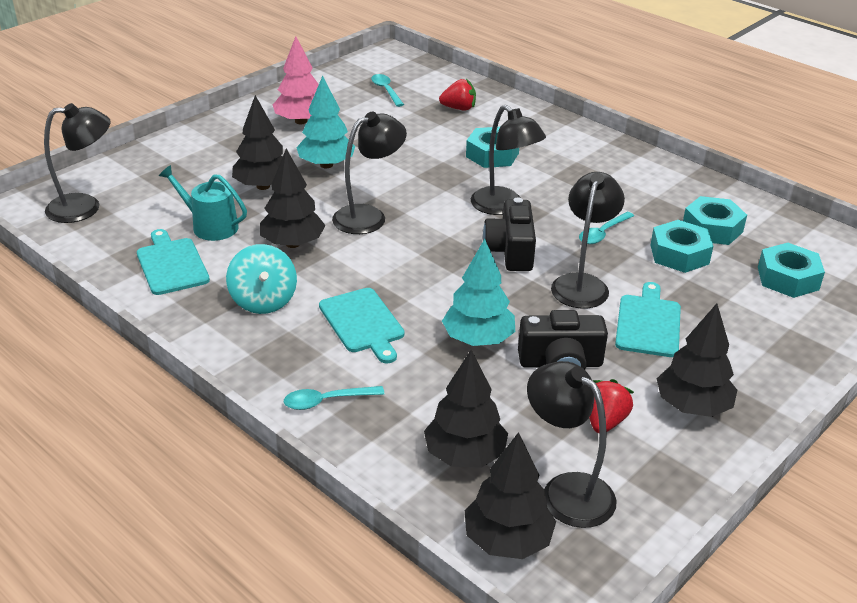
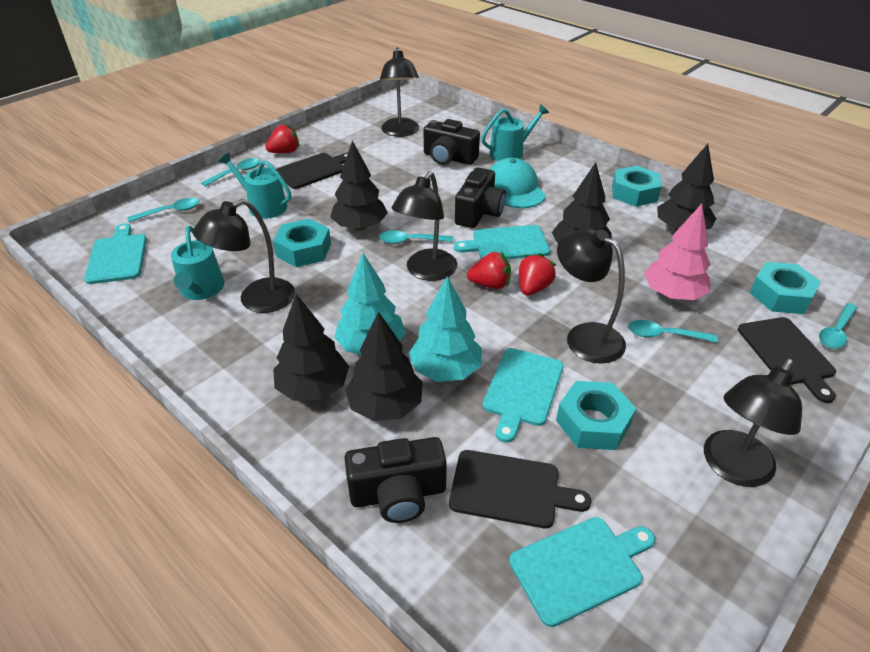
black camera: 2 -> 3
black cutting board: 0 -> 3
red strawberry: 2 -> 3
turquoise cap: 0 -> 1
turquoise cutting board: 3 -> 4
turquoise spinning top: 1 -> 0
turquoise spoon: 3 -> 5
turquoise watering can: 1 -> 3

